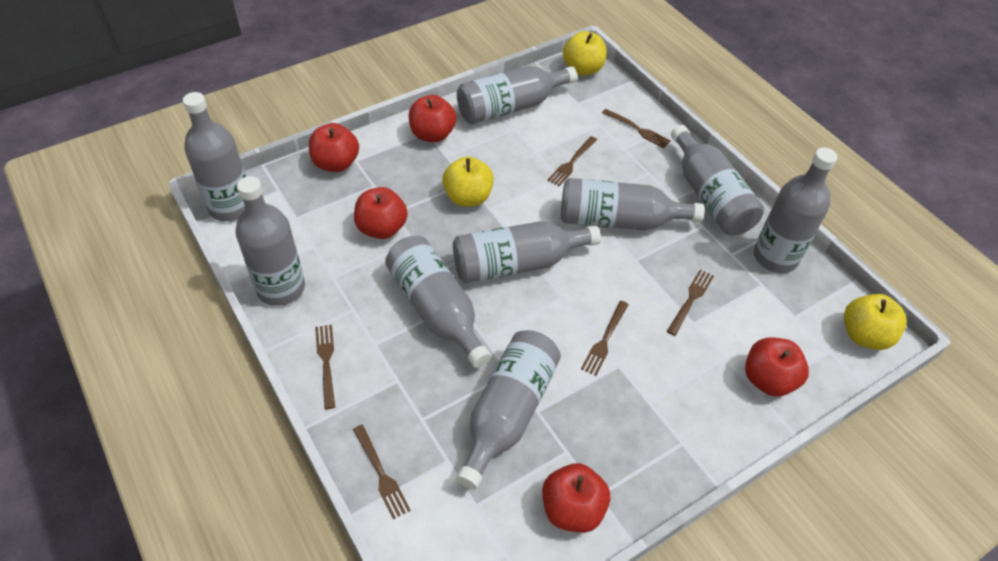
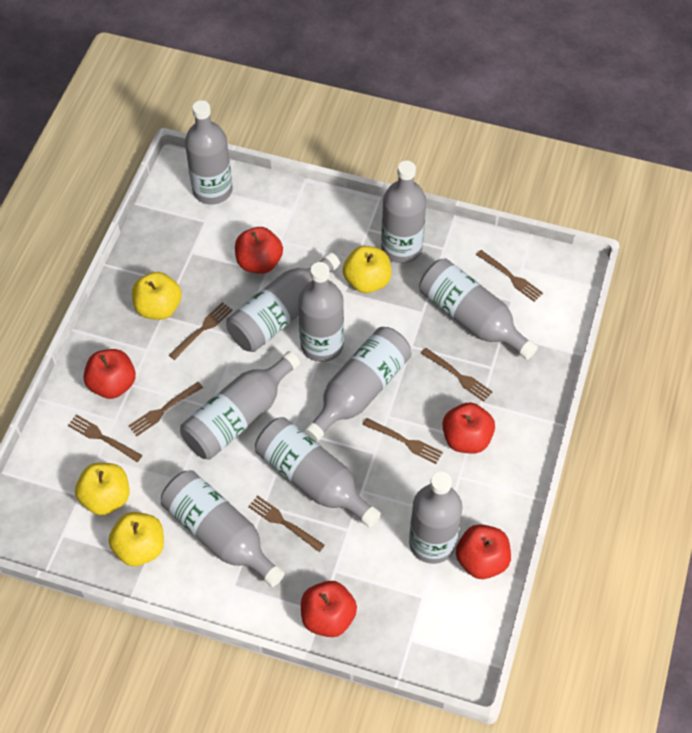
brown fork: 6 -> 7
grey bottle: 9 -> 10
yellow apple: 3 -> 4

